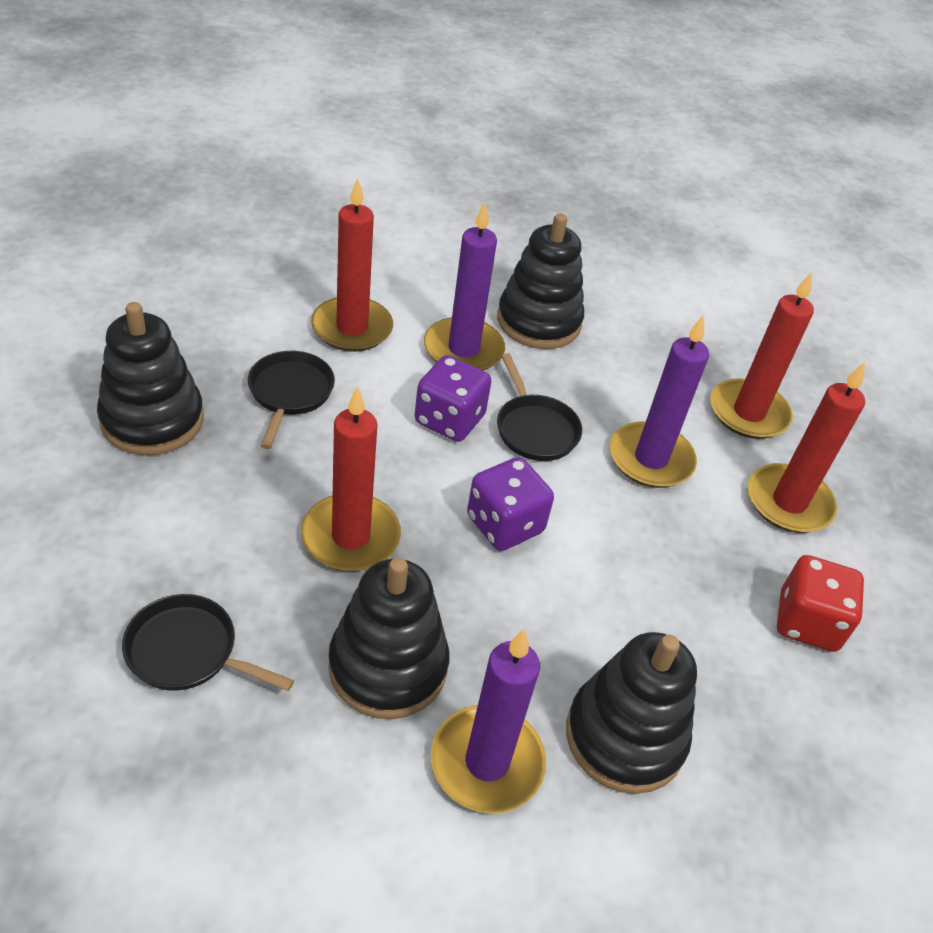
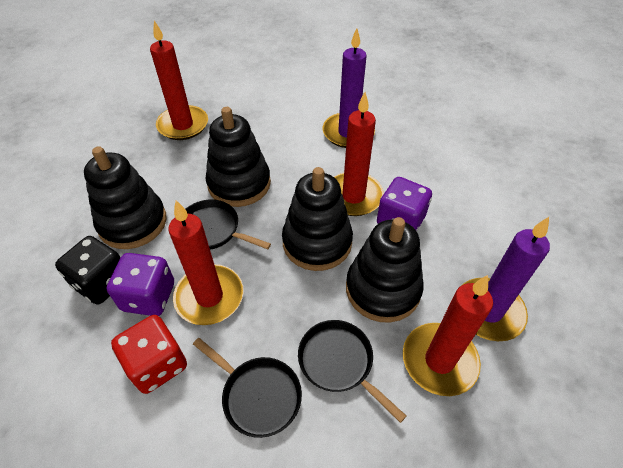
black dice: 0 -> 1
purple candle: 3 -> 2

